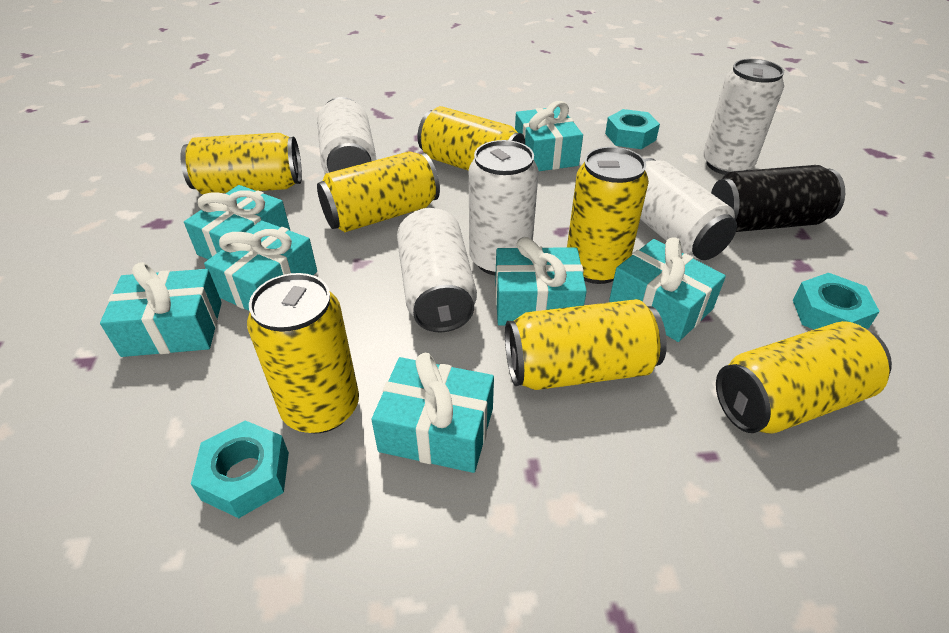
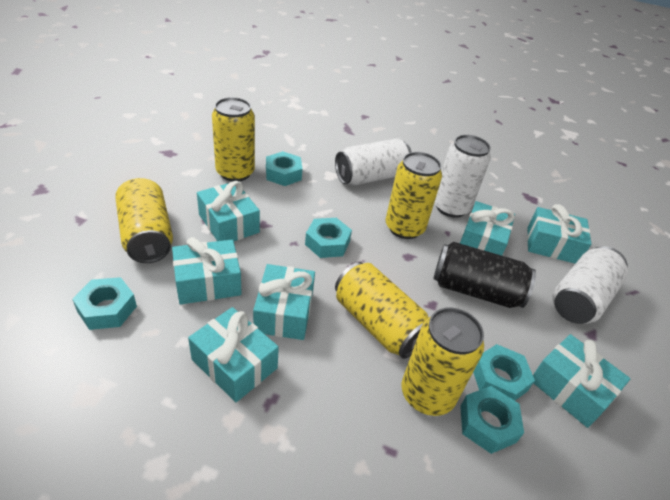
turquoise nut: 3 -> 5
white can: 5 -> 3
yellow can: 7 -> 5

